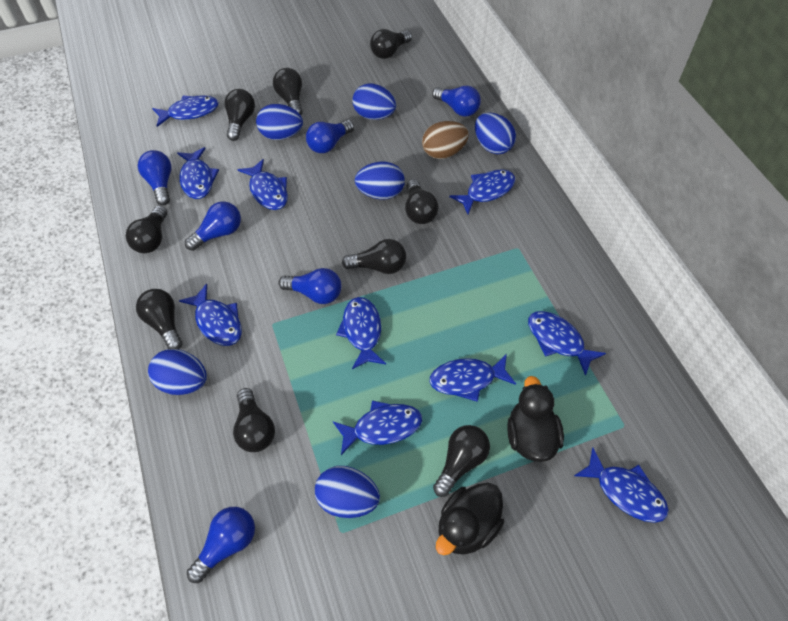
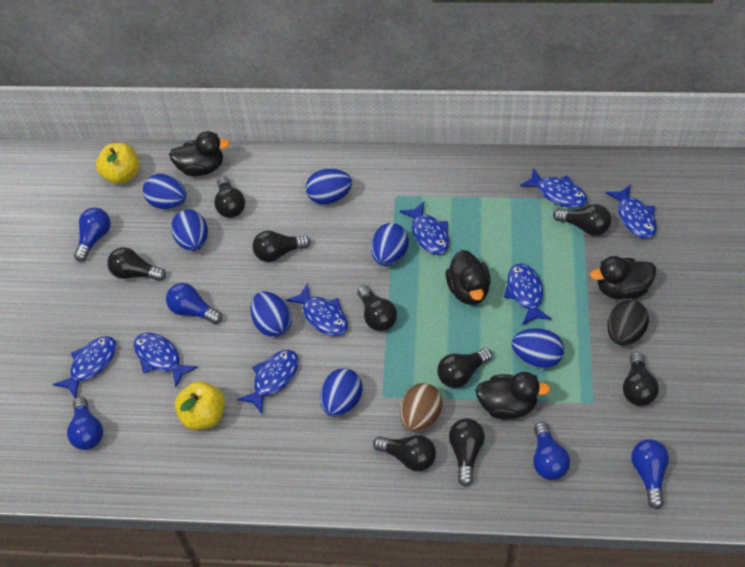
black duck: 2 -> 4
black egg: 0 -> 1
blue egg: 6 -> 7
blue fish: 10 -> 8
blue light bulb: 6 -> 5
yellow apple: 0 -> 2

